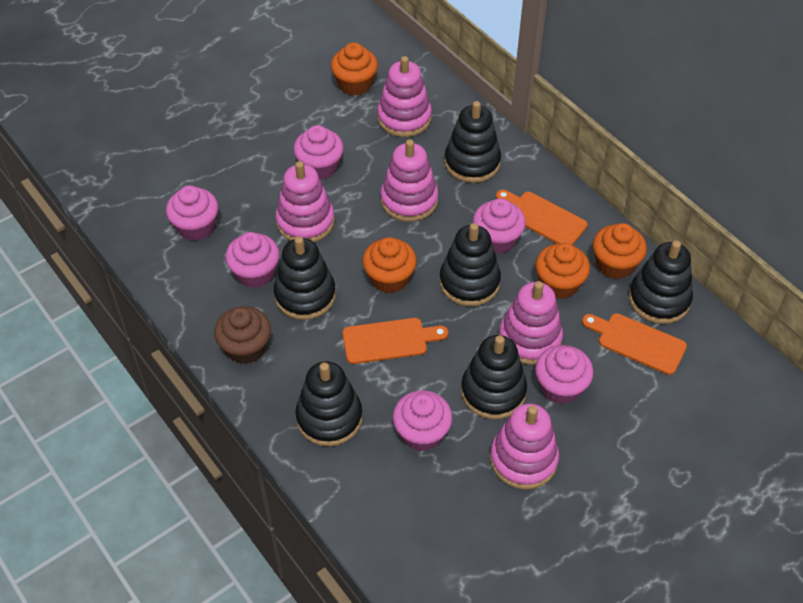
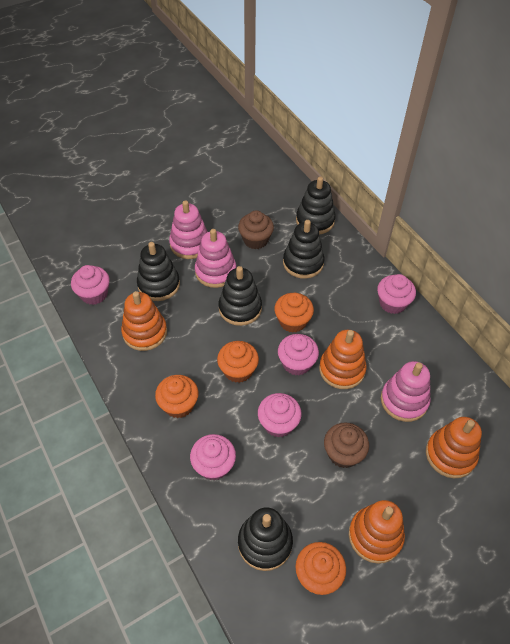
black stacking toy: 6 -> 5
brown cupcake: 1 -> 2
orange cutting board: 3 -> 0
orange stacking toy: 0 -> 4
pink cupcake: 6 -> 5
pink stacking toy: 5 -> 3

